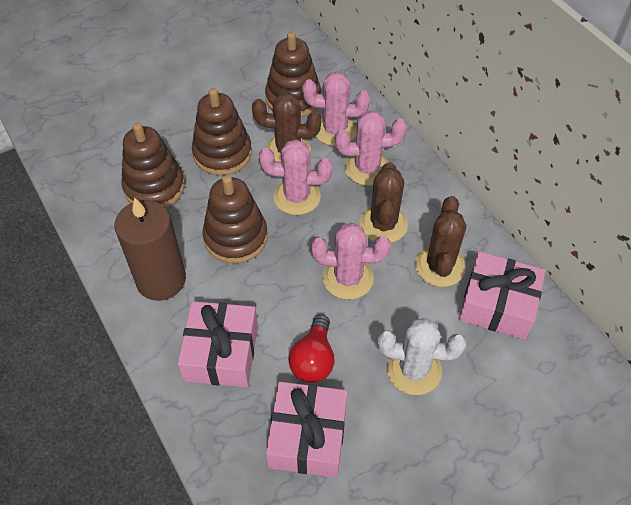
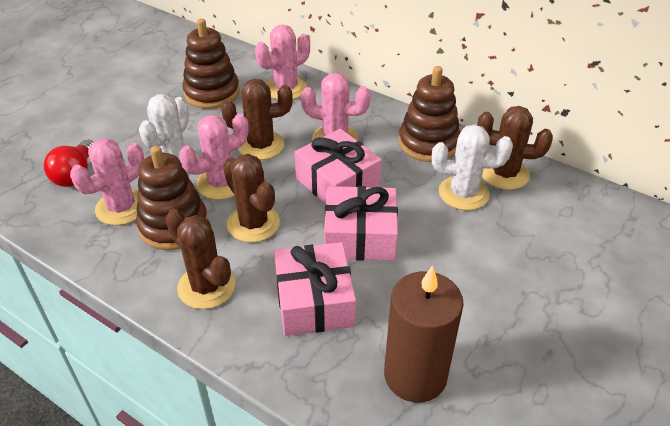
brown cactus: 3 -> 4
brown stacking toy: 4 -> 3
white cactus: 1 -> 2

